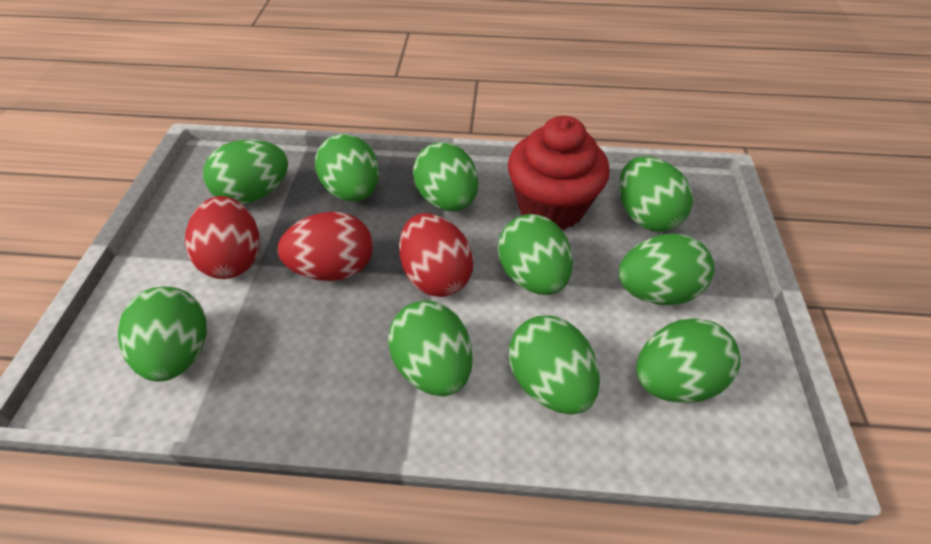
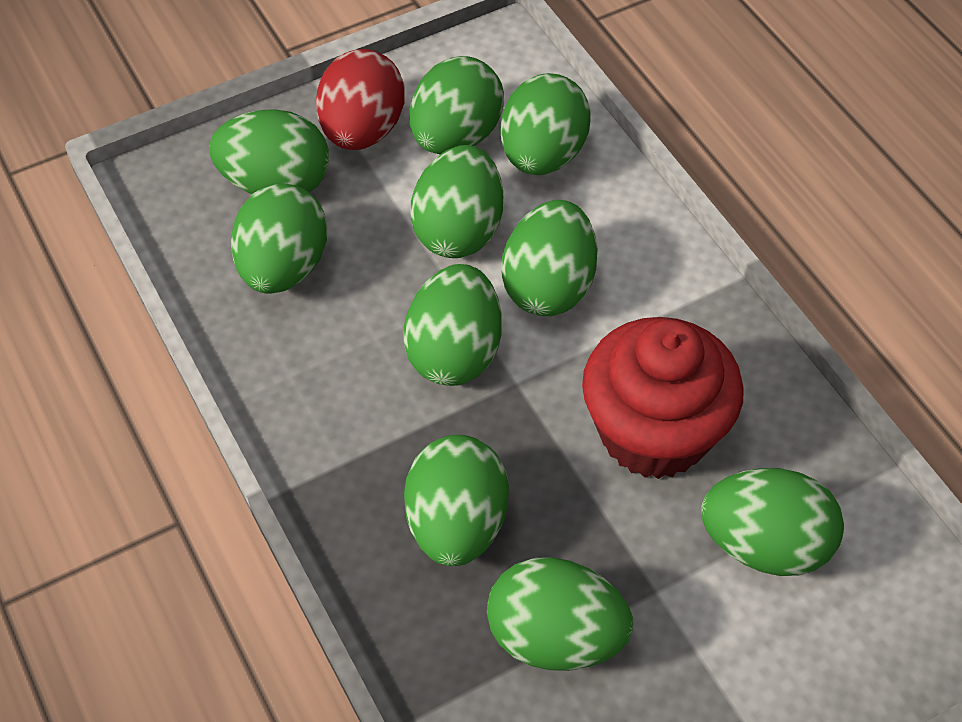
red egg: 3 -> 1

